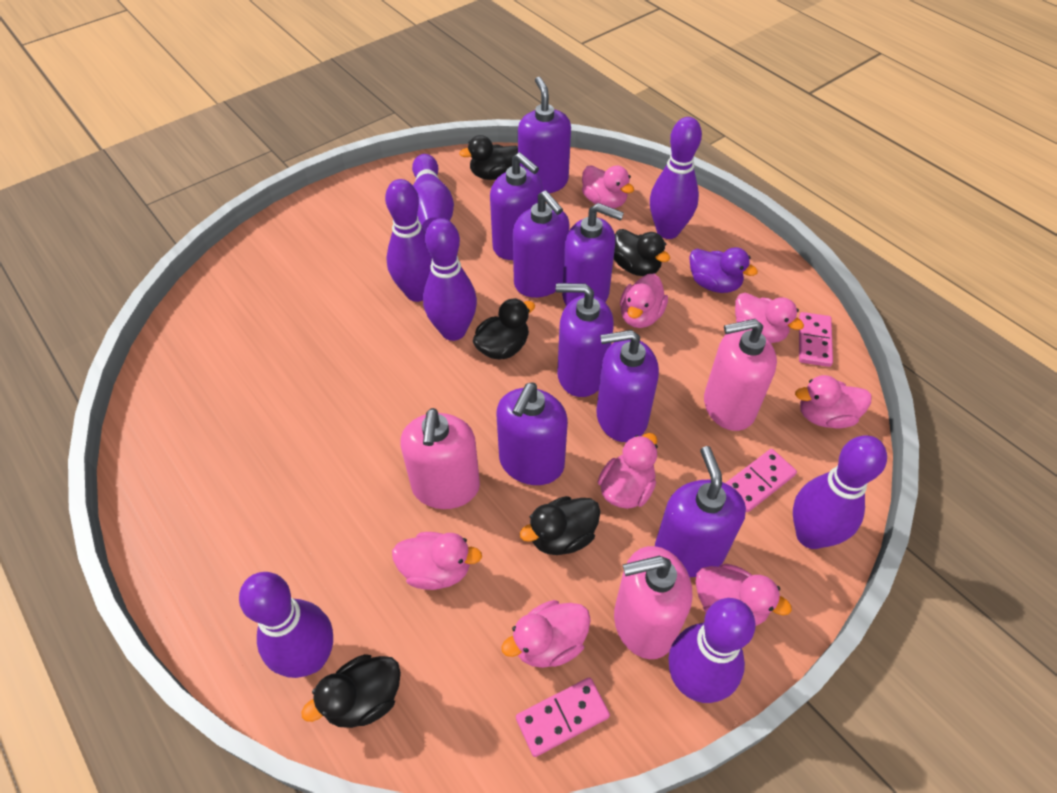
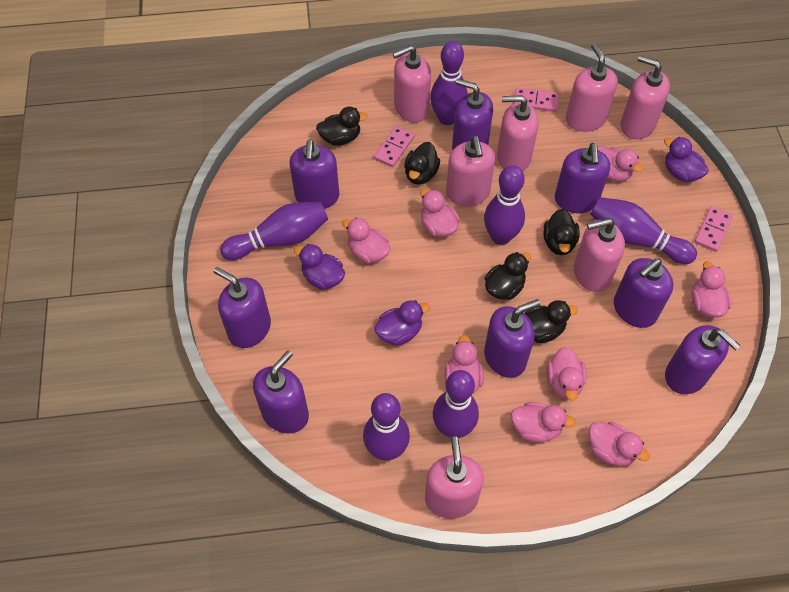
pink soap dispenser: 3 -> 7
purple bowling pin: 7 -> 6
purple duck: 1 -> 3

